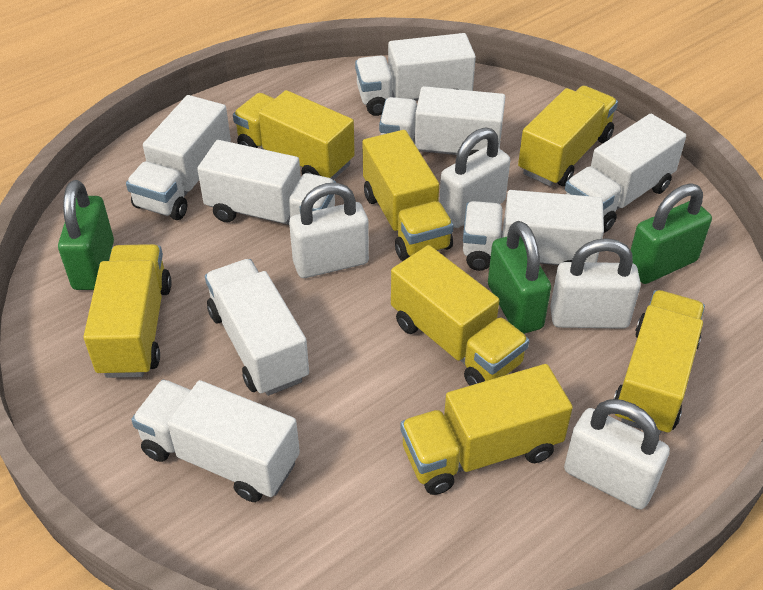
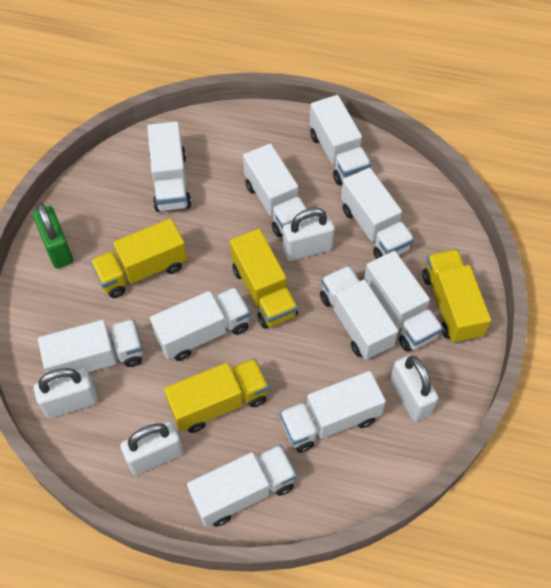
green padlock: 3 -> 1
white truck: 8 -> 10
yellow truck: 7 -> 4

